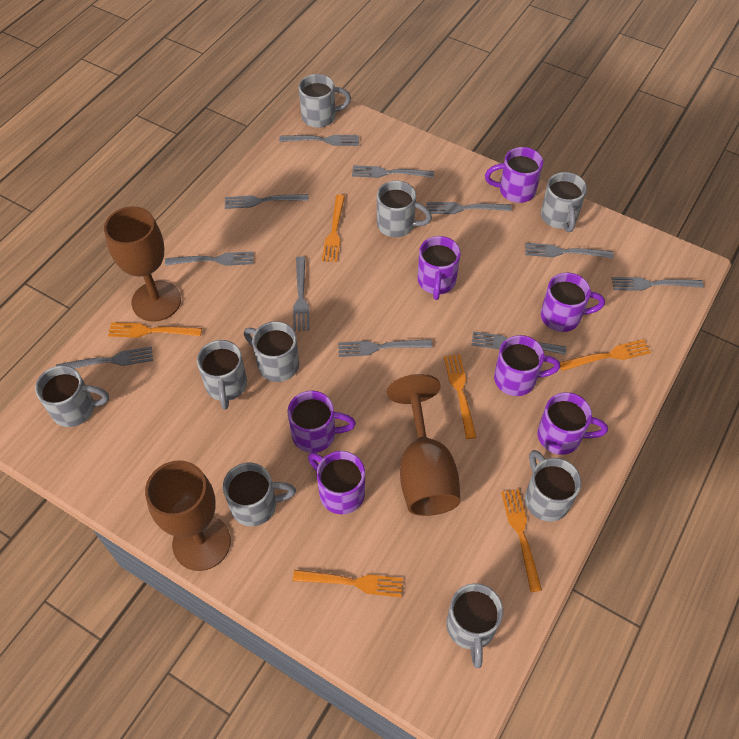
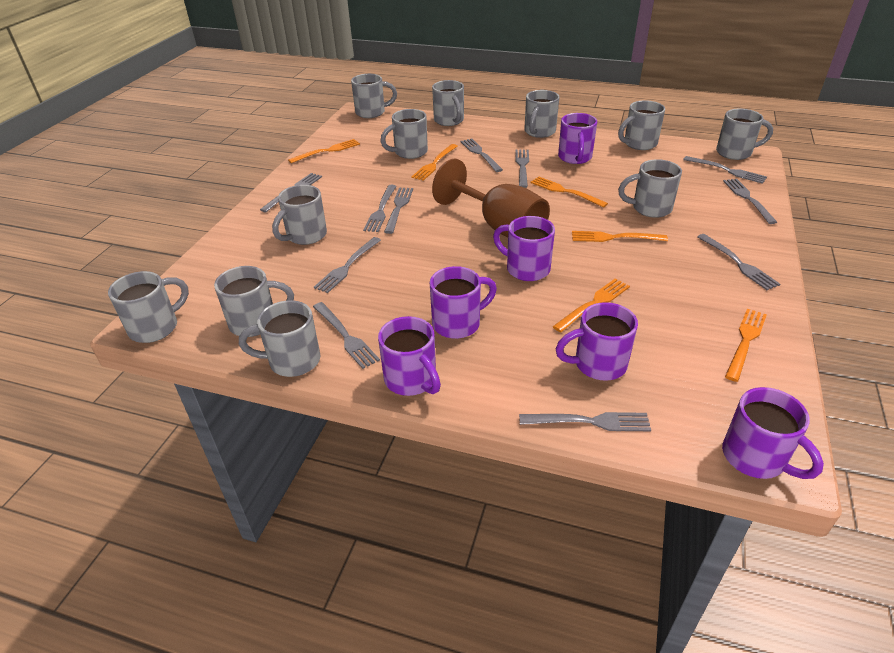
brown goblet: 3 -> 1
grey mug: 9 -> 11
purple mug: 7 -> 6

